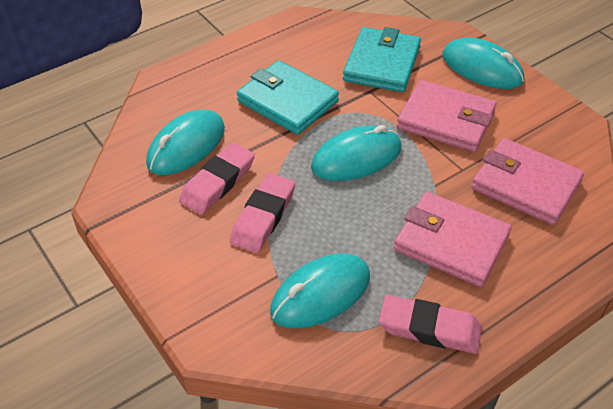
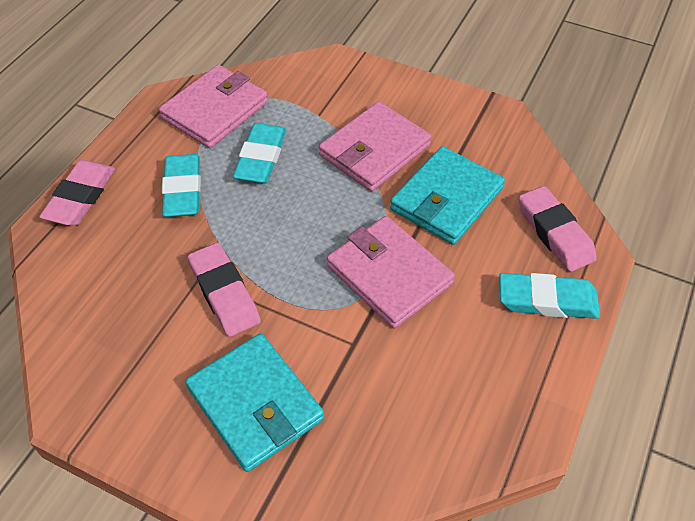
turquoise eraser: 0 -> 3
turquoise mouse: 4 -> 0

